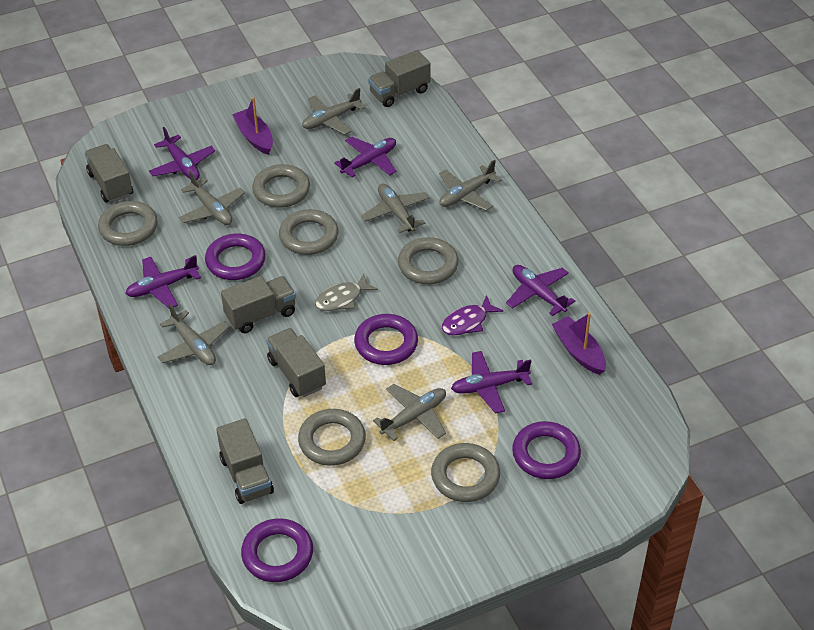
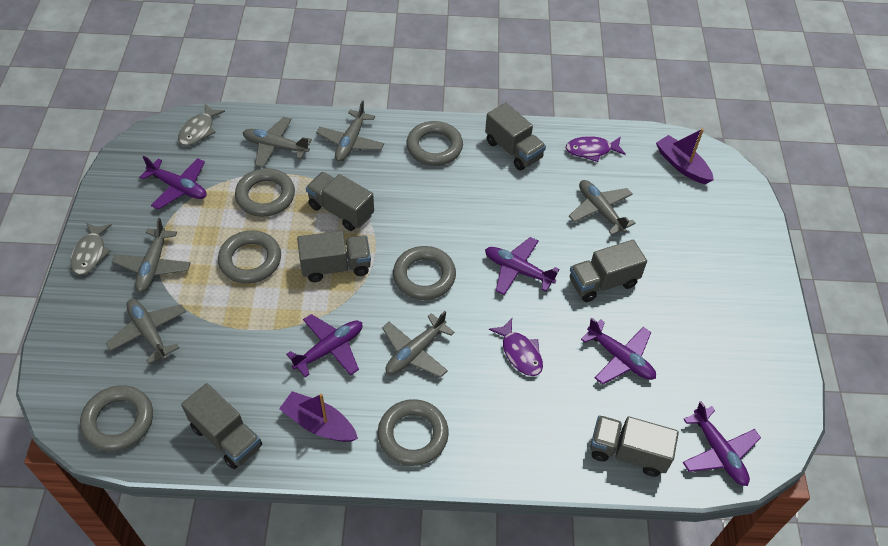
grey fish: 1 -> 2
grey truck: 5 -> 6
purple fish: 1 -> 2
purple ring: 4 -> 0

